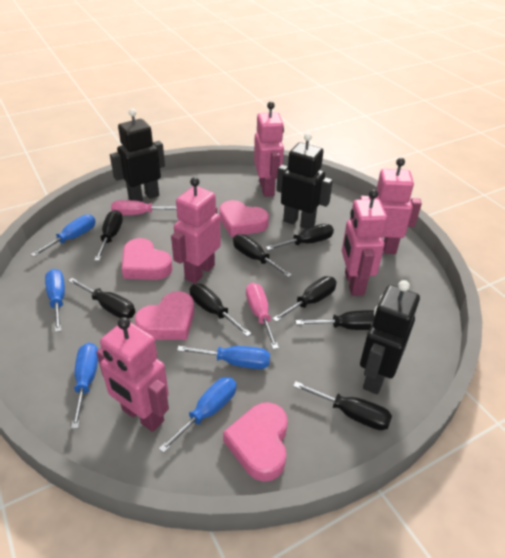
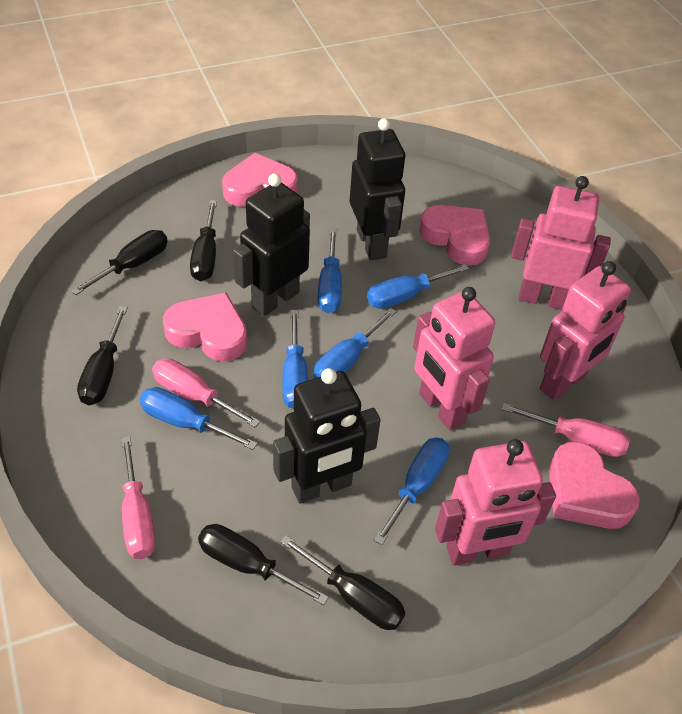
black screwdriver: 8 -> 5
blue screwdriver: 5 -> 6
pink robot: 5 -> 4
pink screwdriver: 2 -> 3

